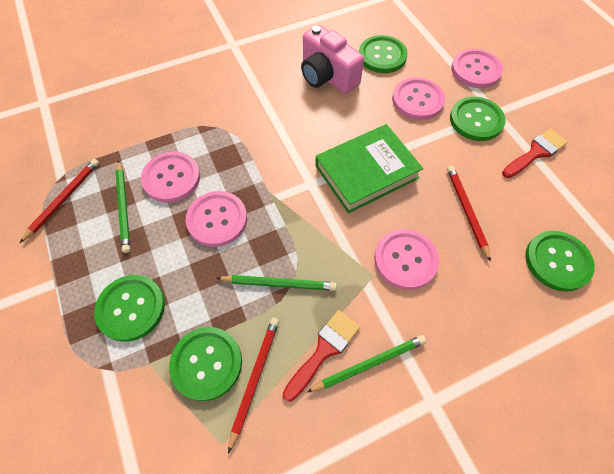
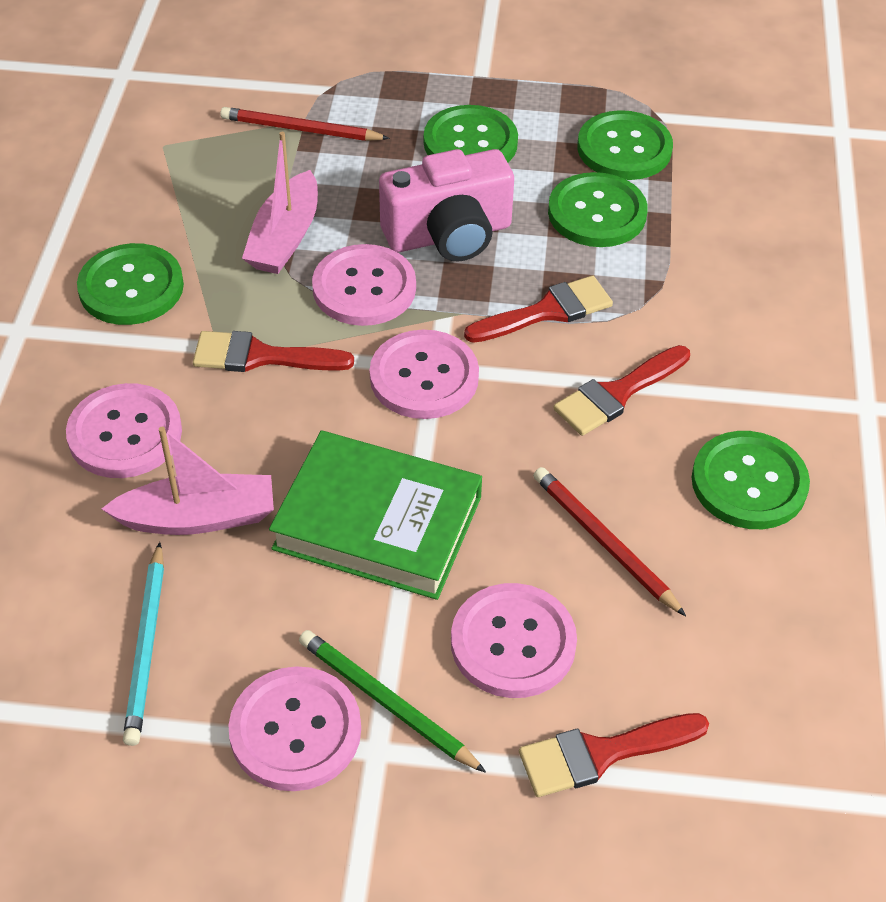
green pencil: 3 -> 1
pink boat: 0 -> 2
red brush: 2 -> 4
red pencil: 3 -> 2
turquoise pencil: 0 -> 1

